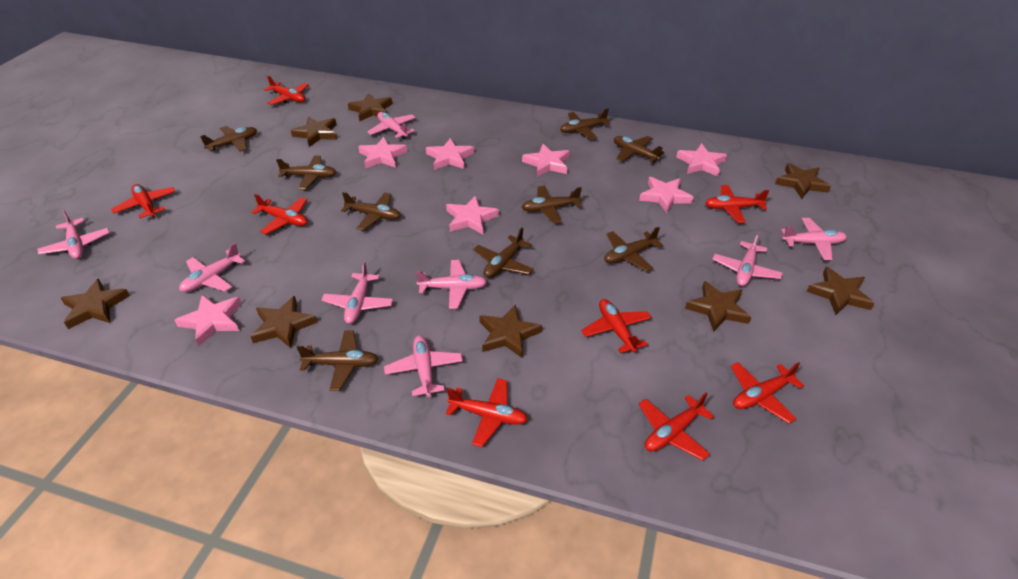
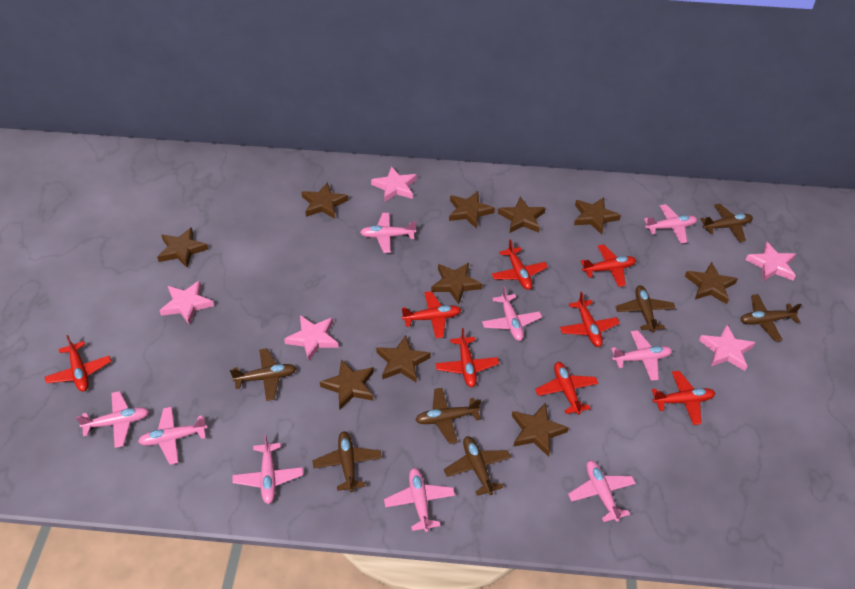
brown plane: 9 -> 7
brown star: 8 -> 10
pink plane: 8 -> 9
pink star: 7 -> 5

